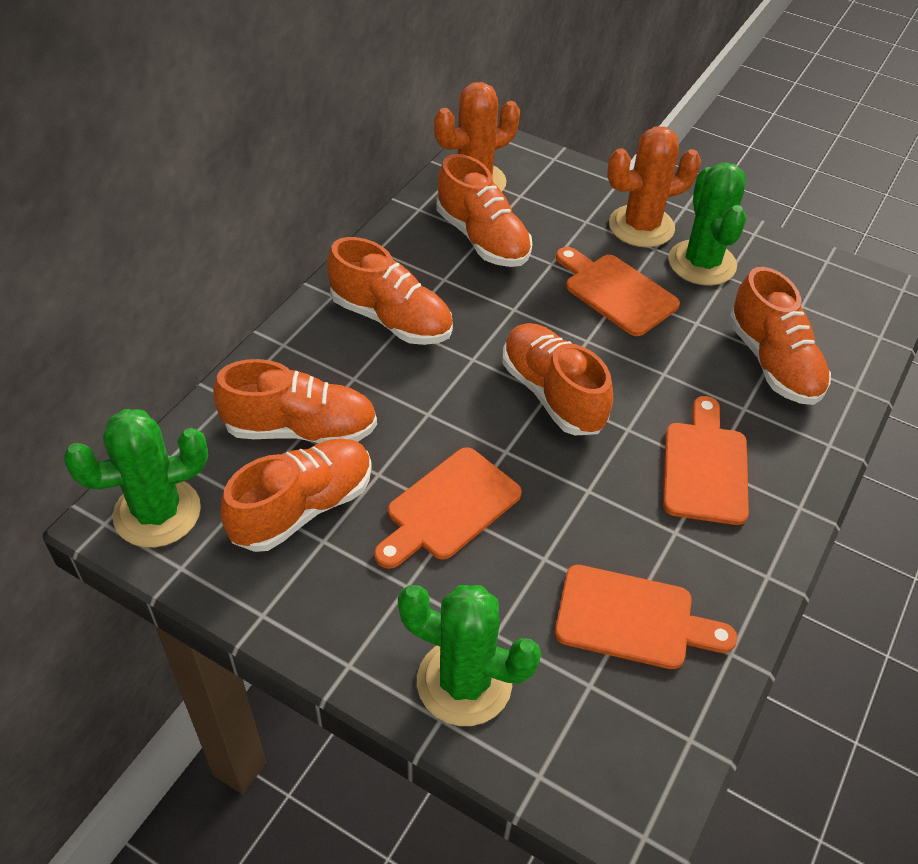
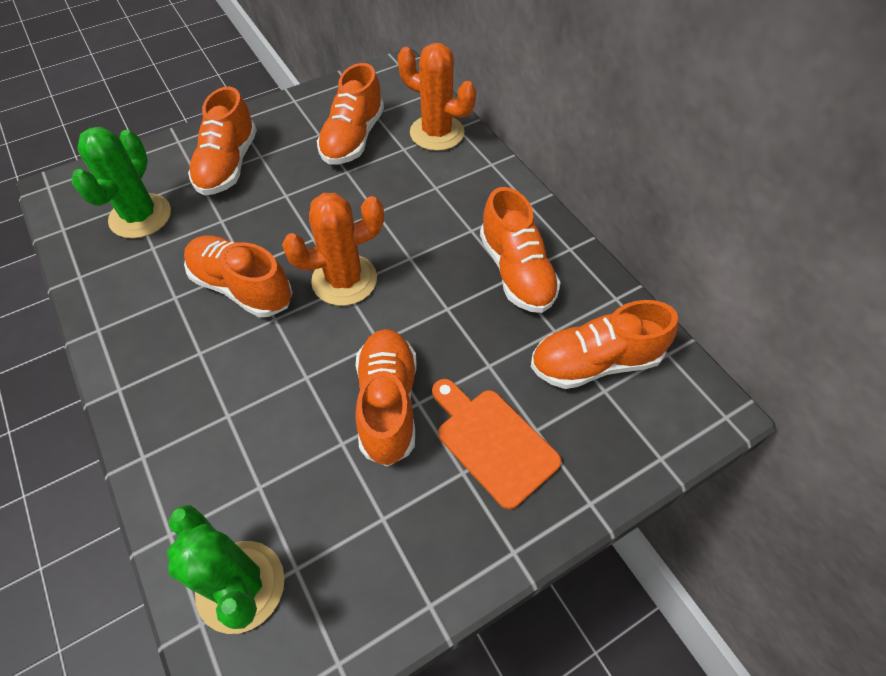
green cactus: 3 -> 2
orange cutting board: 4 -> 1

